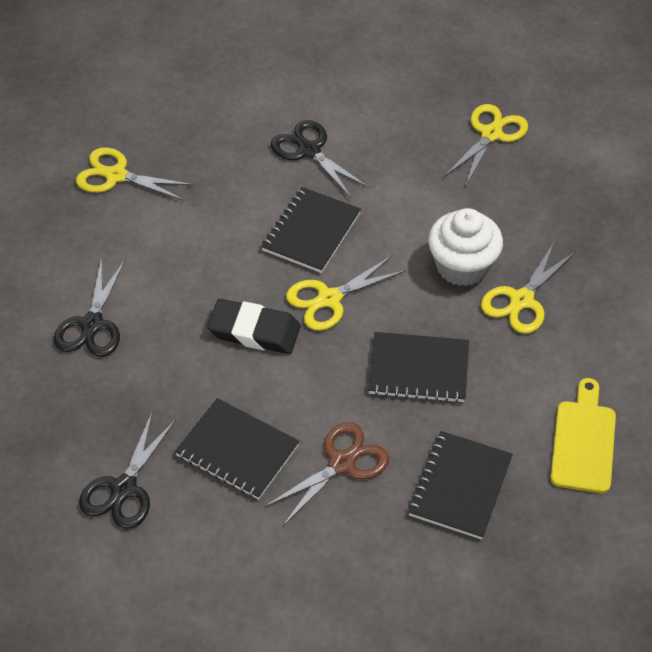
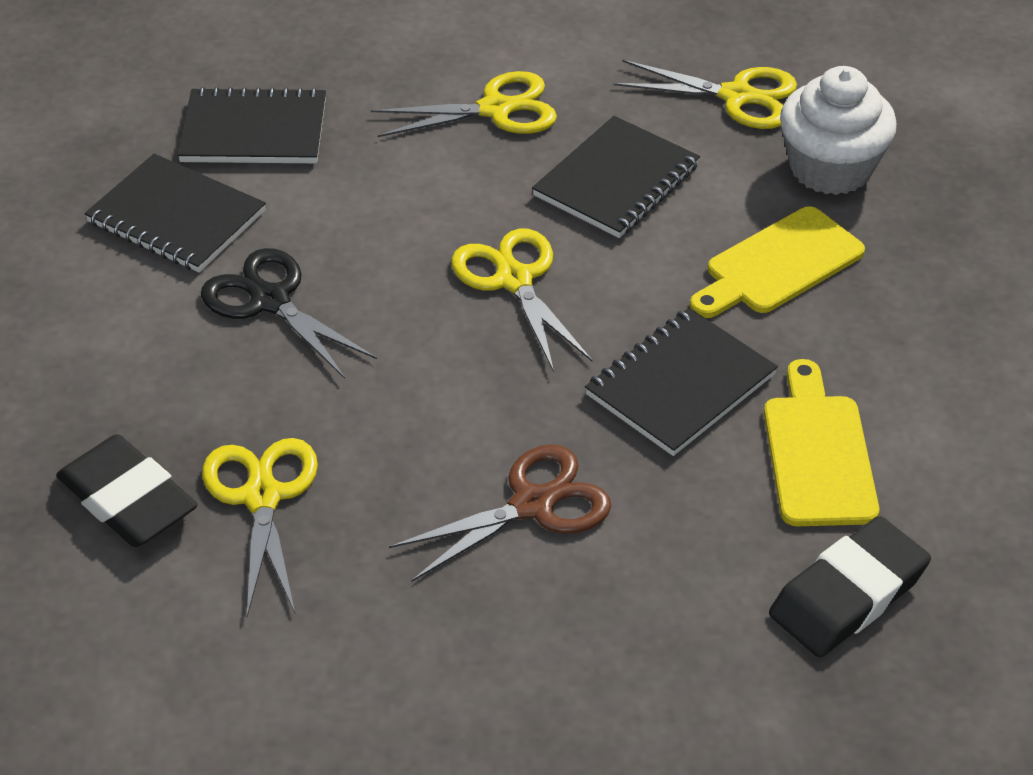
black eraser: 1 -> 2
black scissors: 3 -> 1
yellow cutting board: 1 -> 2

